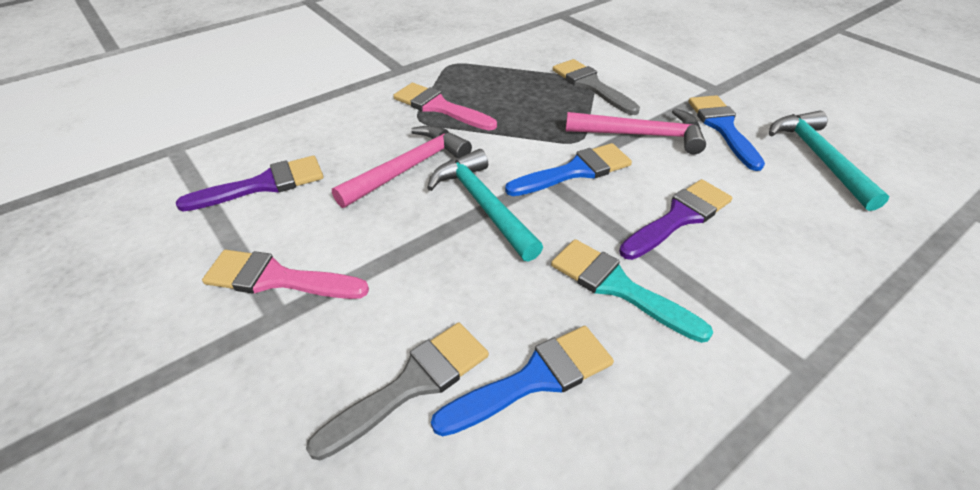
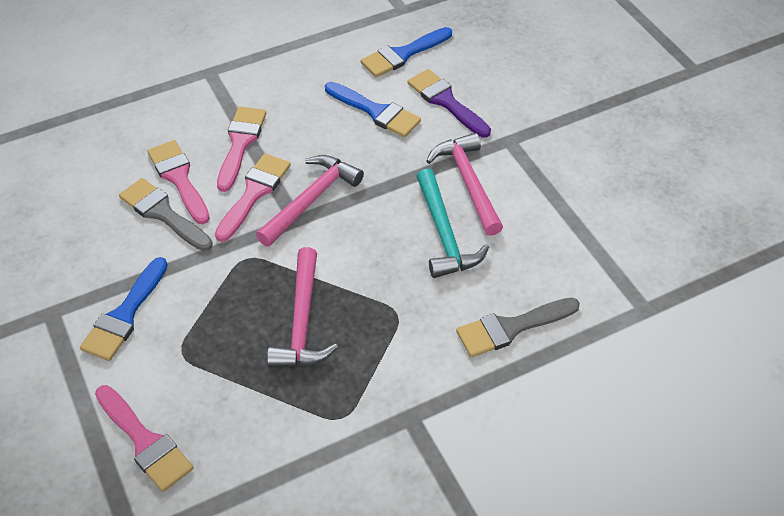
pink brush: 2 -> 4
pink hammer: 2 -> 3
purple brush: 2 -> 1
turquoise brush: 1 -> 0
turquoise hammer: 2 -> 1

